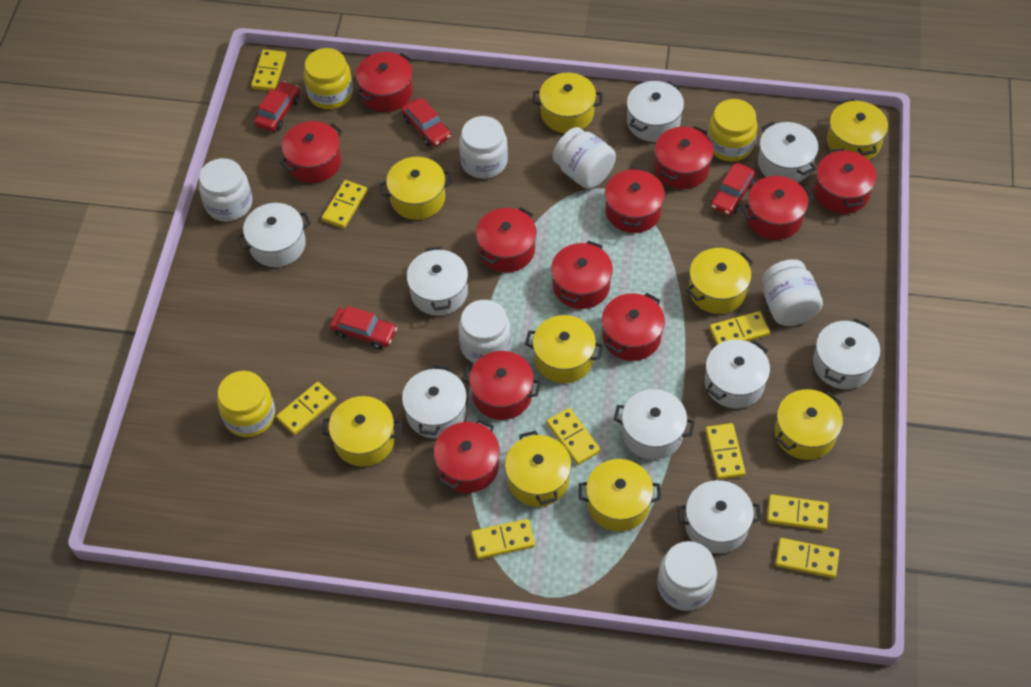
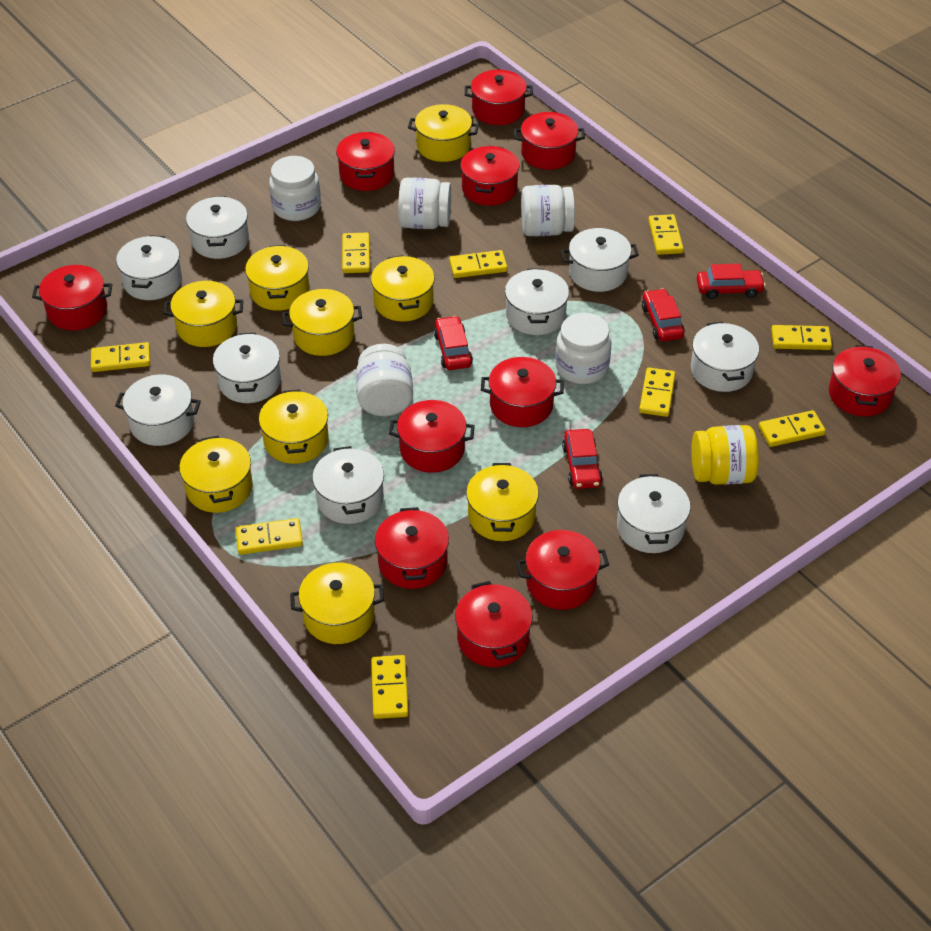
white jar: 6 -> 5
yellow jar: 3 -> 1

